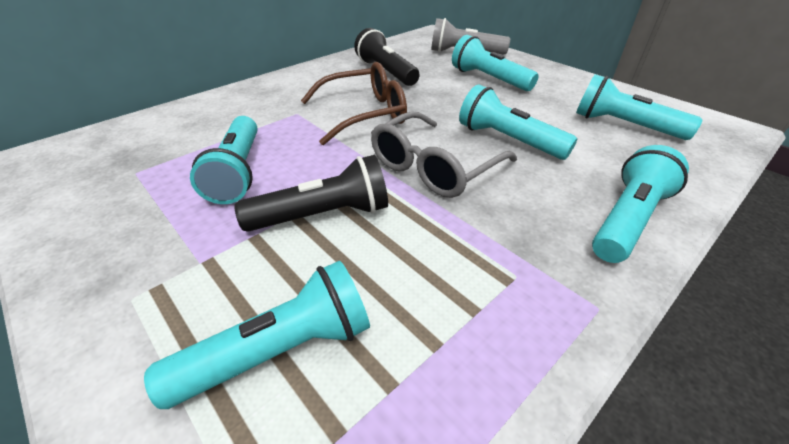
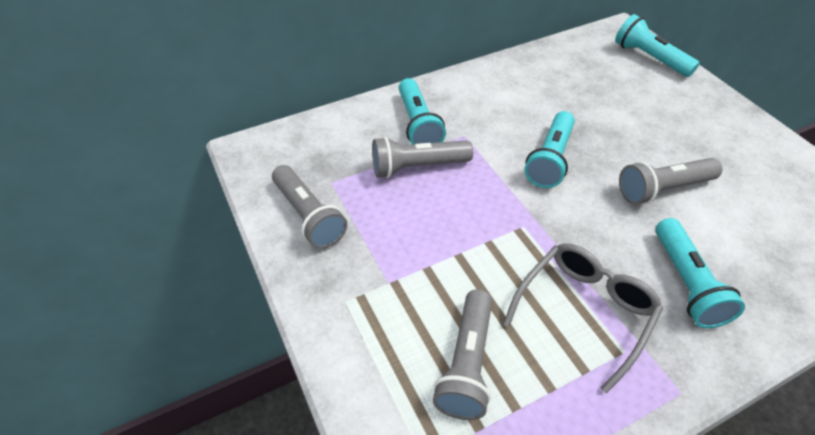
black flashlight: 2 -> 0
brown glasses: 1 -> 0
grey flashlight: 1 -> 4
turquoise flashlight: 6 -> 4

